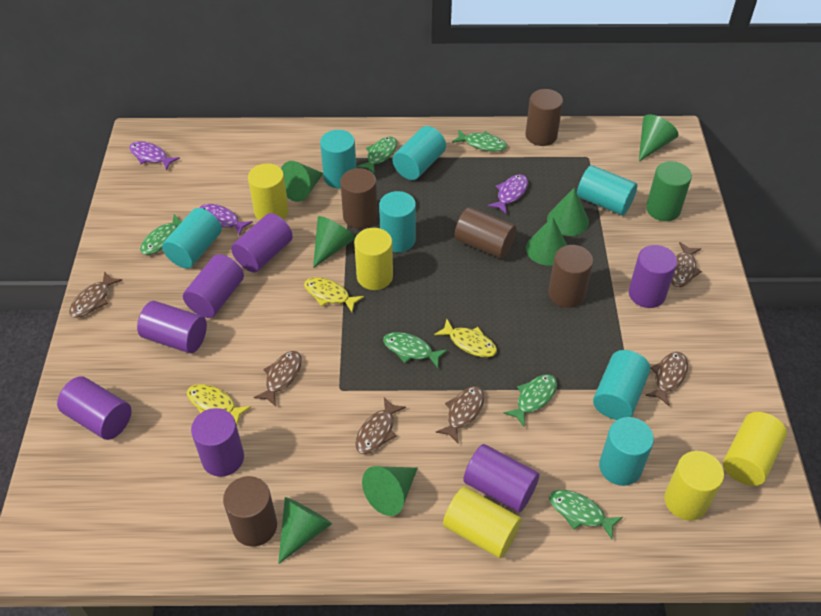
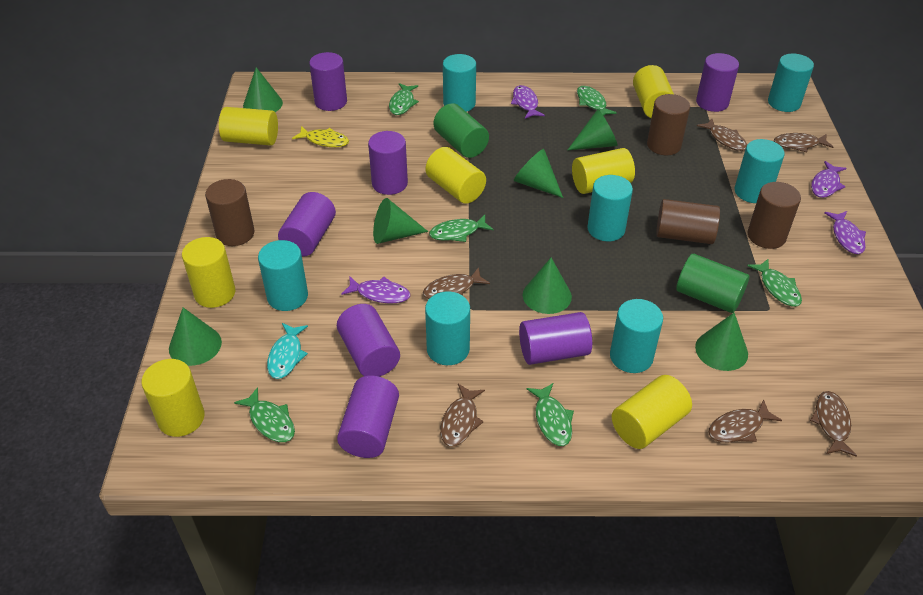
brown cylinder: 5 -> 4
green cylinder: 1 -> 2
purple fish: 3 -> 4
turquoise fish: 0 -> 1
yellow cylinder: 5 -> 7
yellow fish: 3 -> 1

